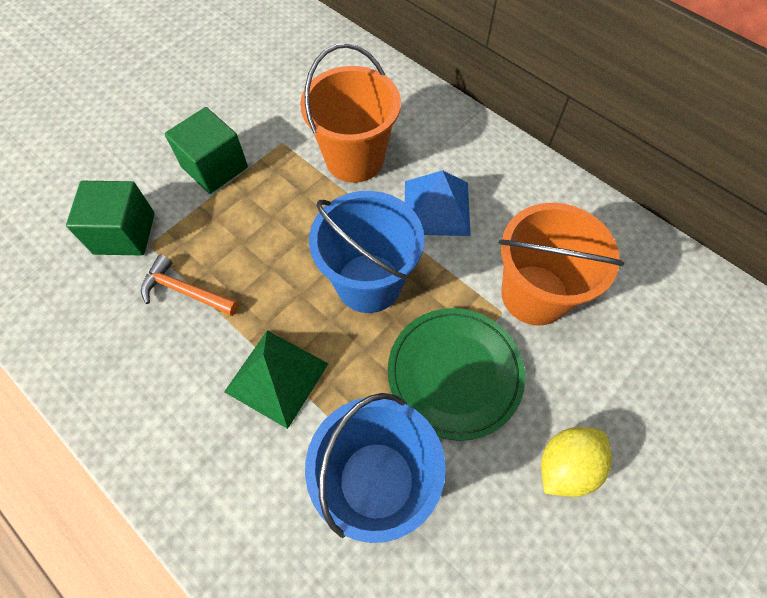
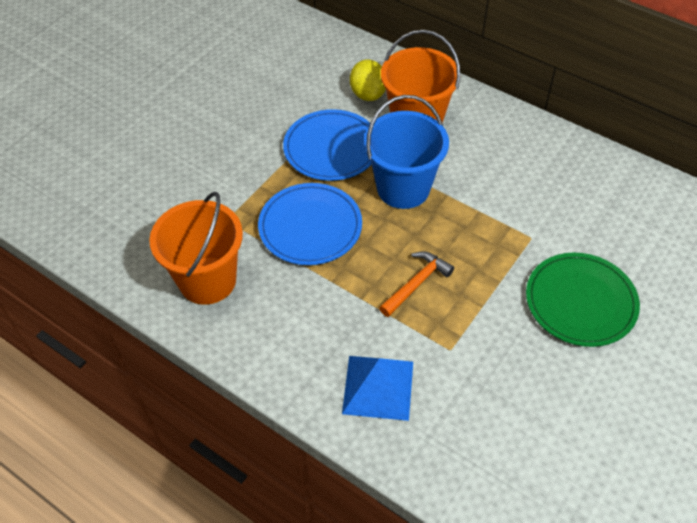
blue bucket: 2 -> 1
blue plate: 0 -> 2
green cube: 2 -> 0
green pyramid: 1 -> 0

